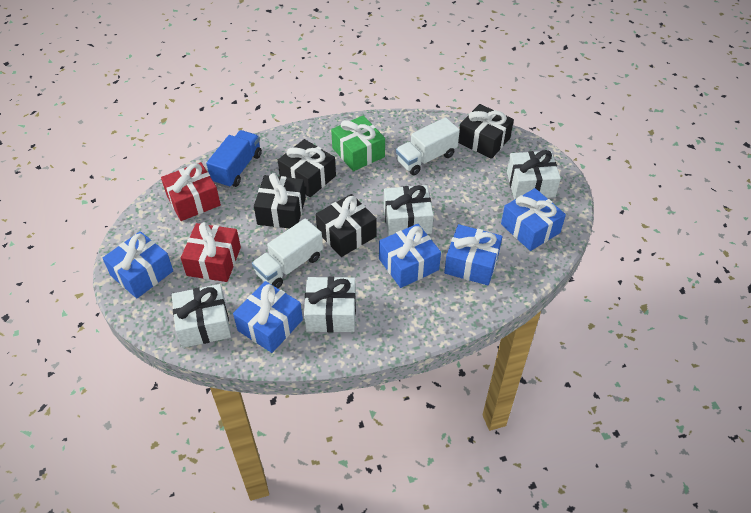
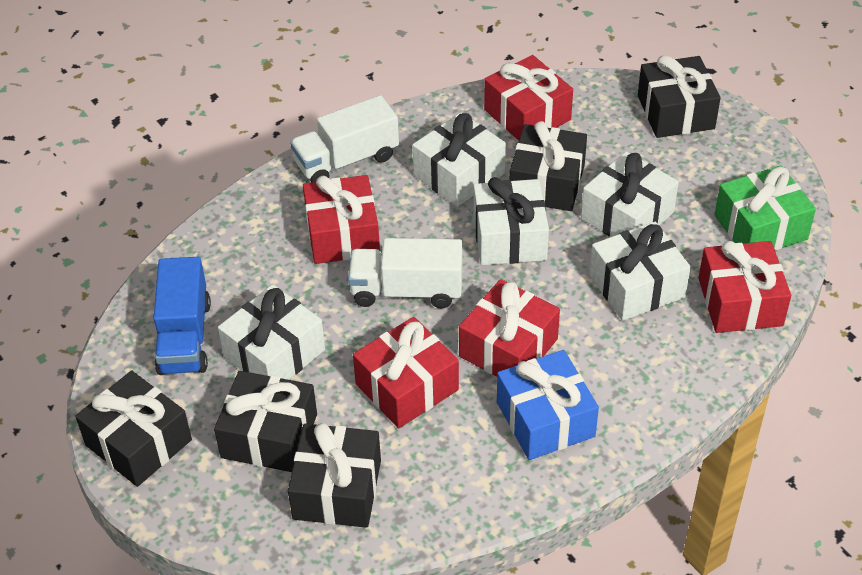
black gift: 4 -> 5
blue gift: 5 -> 1
red gift: 2 -> 5
white gift: 4 -> 5

